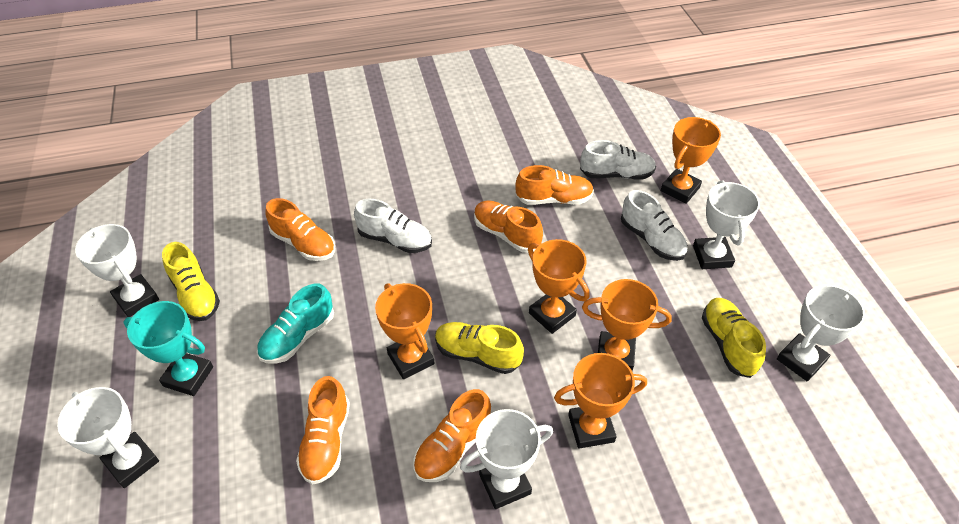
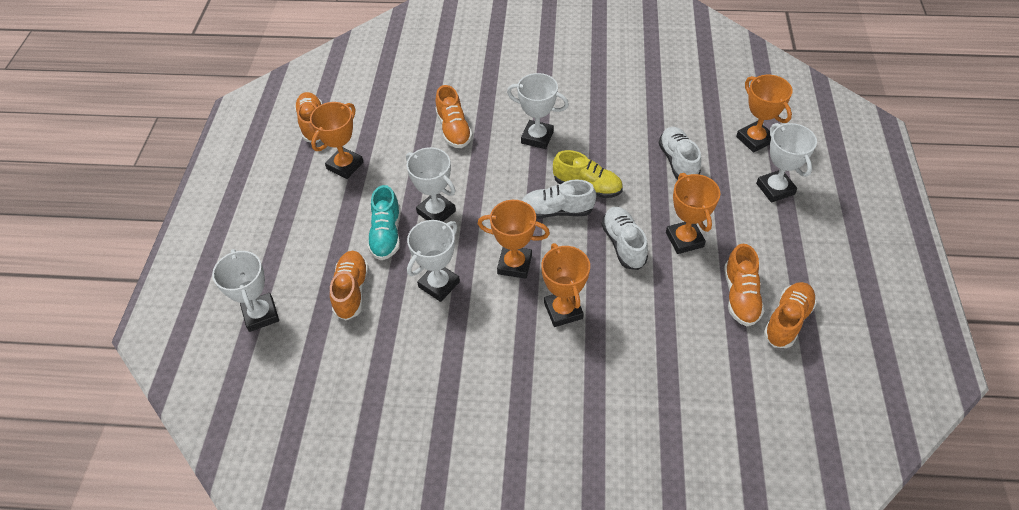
turquoise trophy: 1 -> 0
yellow shoe: 3 -> 1

